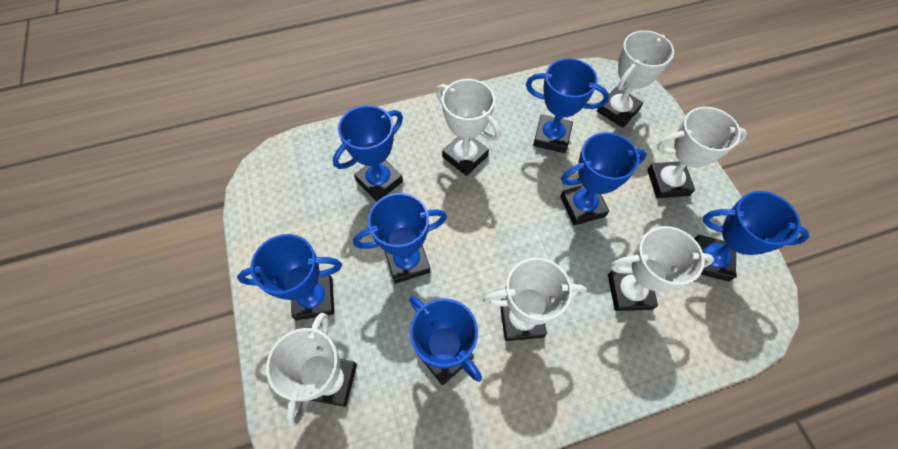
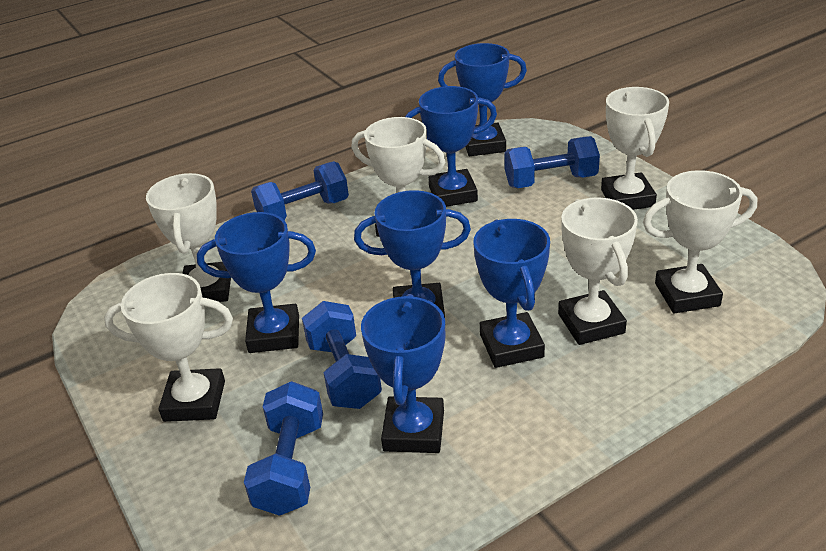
blue dumbbell: 0 -> 4
blue trophy: 7 -> 6

